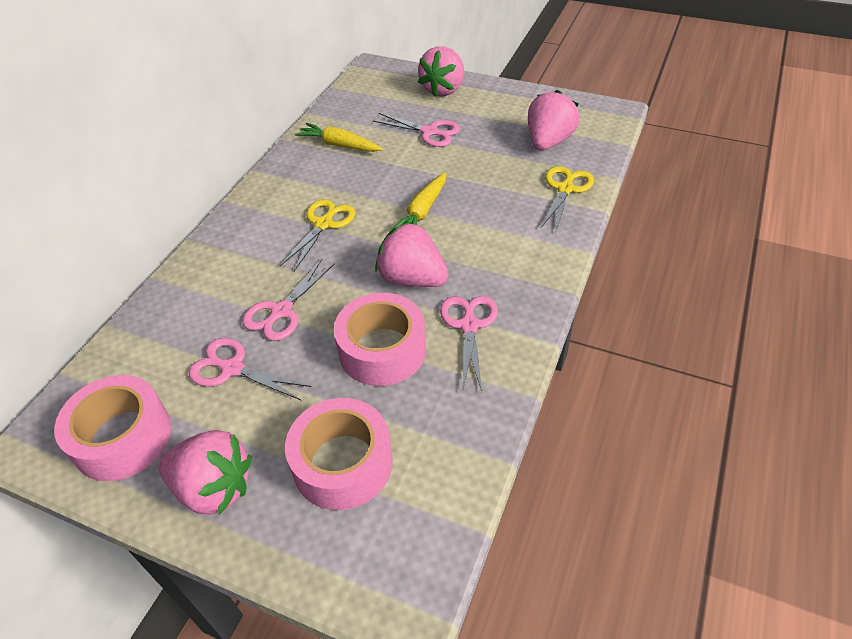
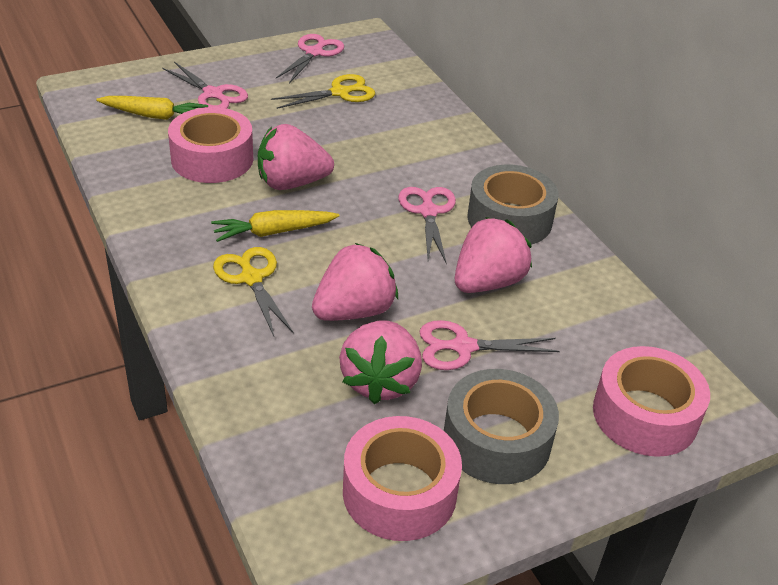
grey tape: 0 -> 2

